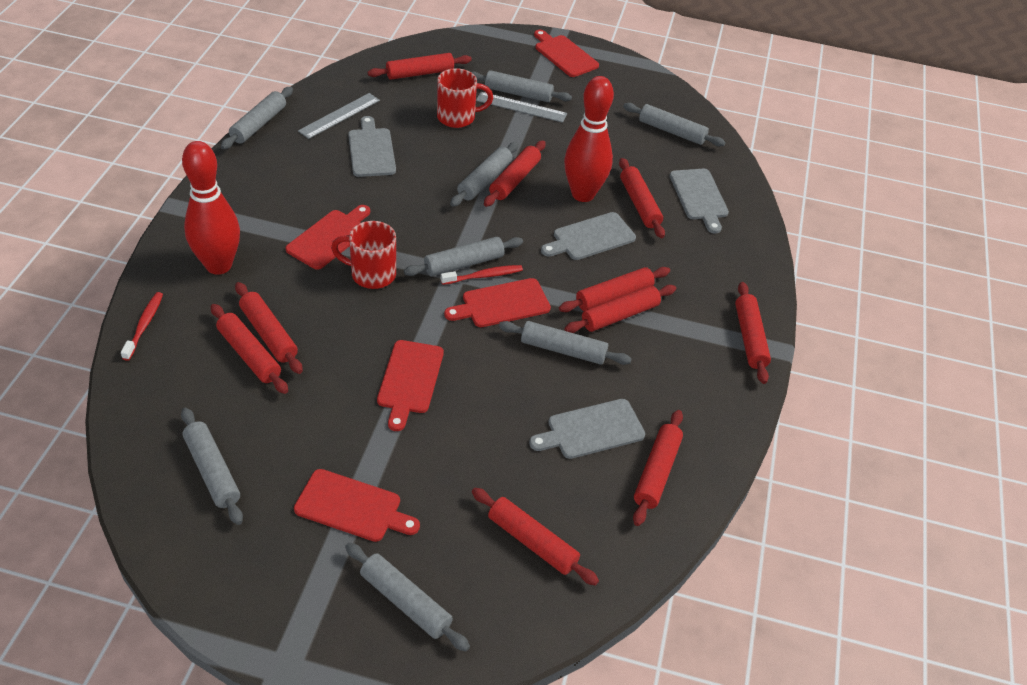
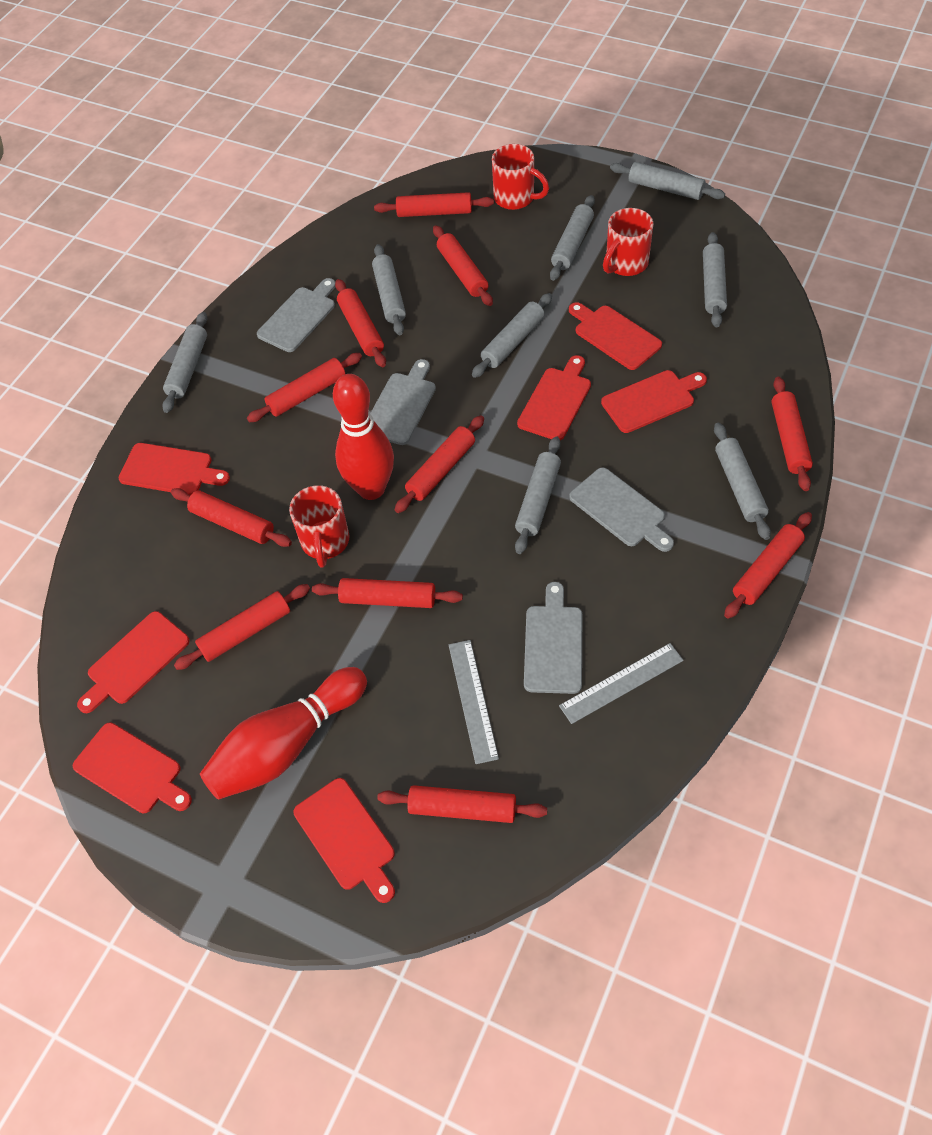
red cutting board: 5 -> 7
red mug: 2 -> 3
red rolling pin: 10 -> 11
red toothbrush: 2 -> 0

